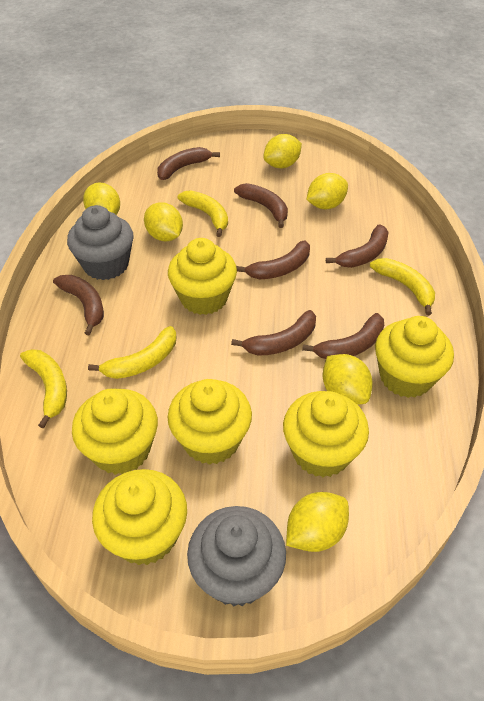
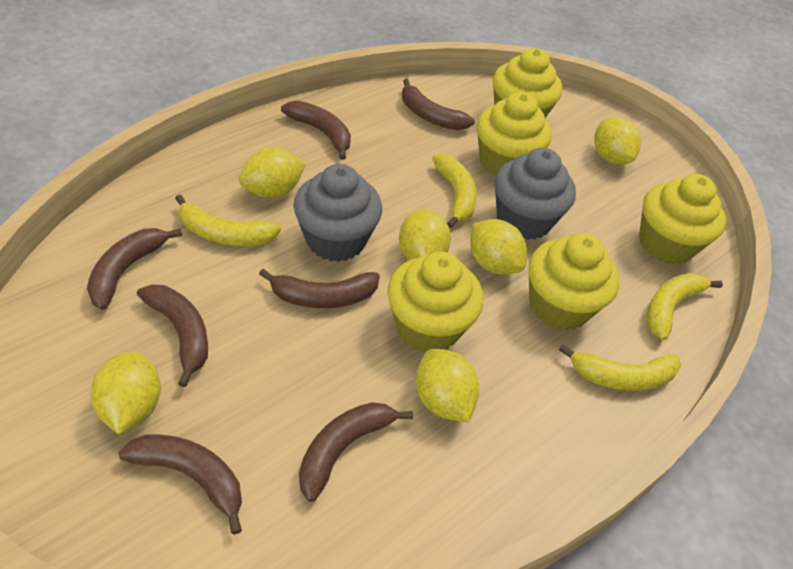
yellow cupcake: 6 -> 5

